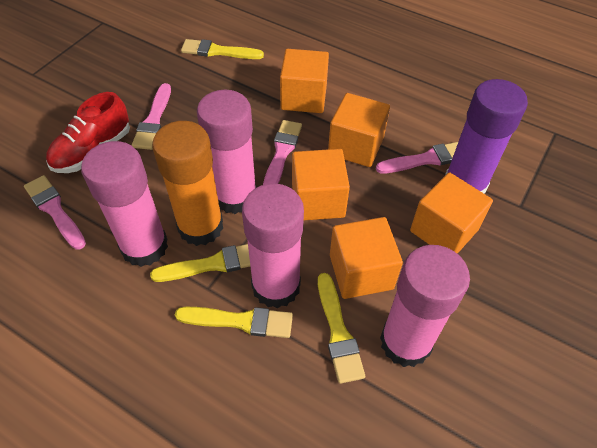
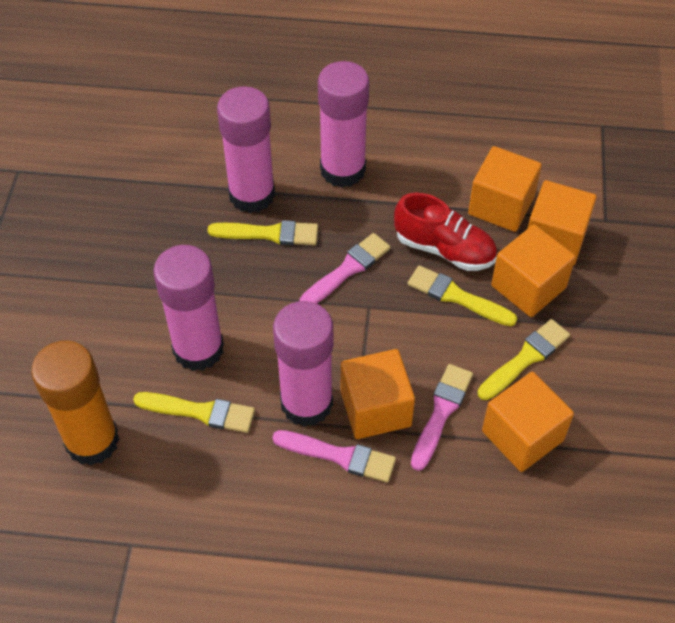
pink brush: 4 -> 3
purple glue stick: 1 -> 0

